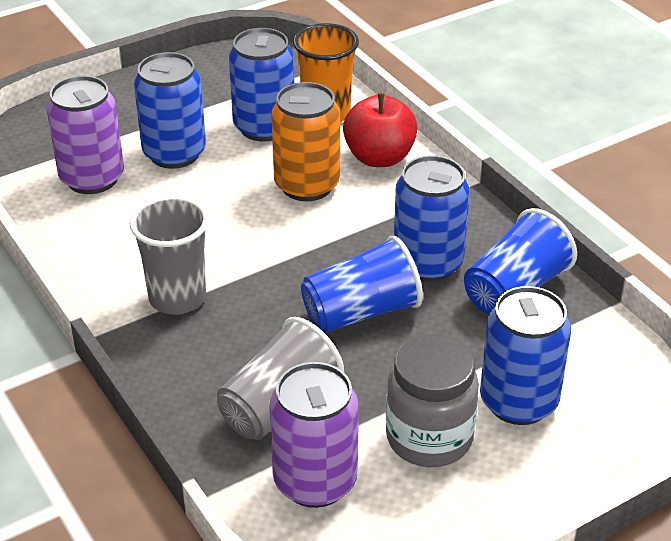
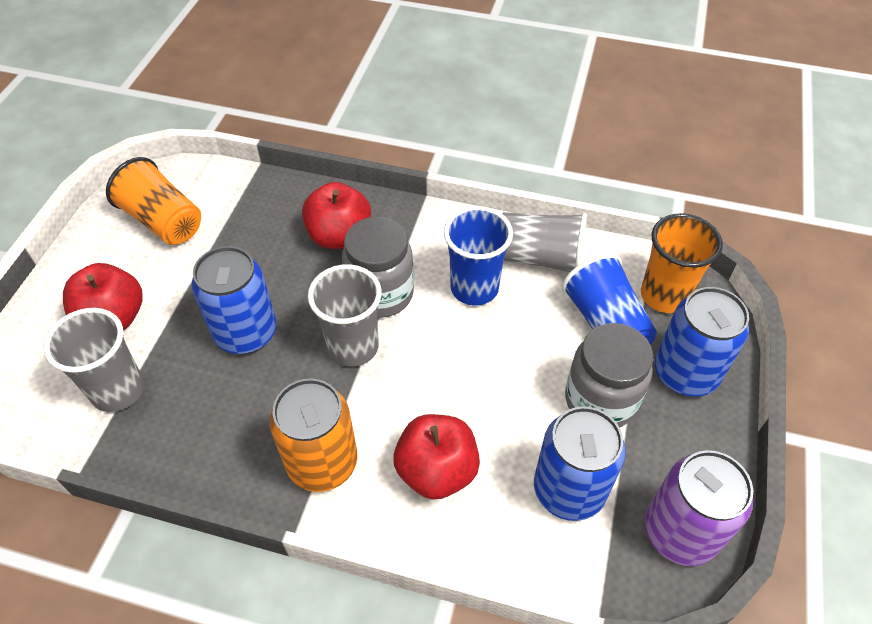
blue can: 4 -> 3
grey cup: 2 -> 3
grey jar: 1 -> 2
orange cup: 1 -> 2
purple can: 2 -> 1
red apple: 1 -> 3

